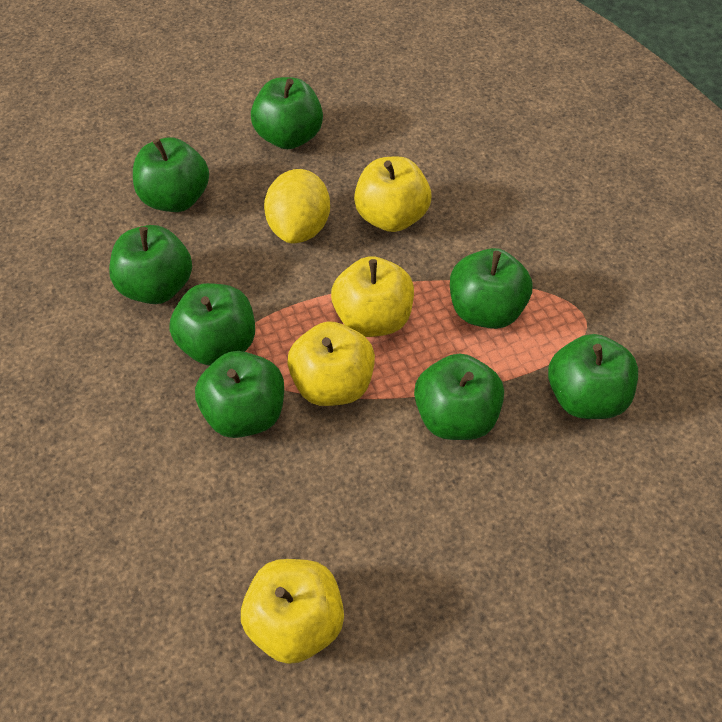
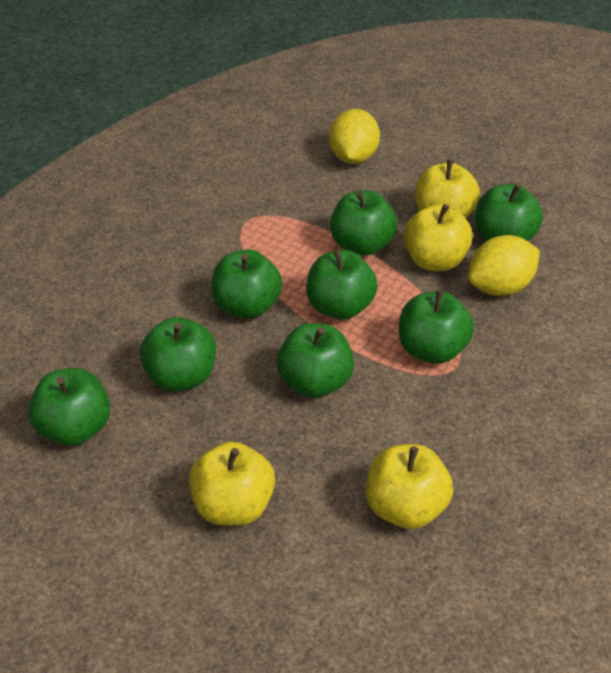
yellow lemon: 1 -> 2

